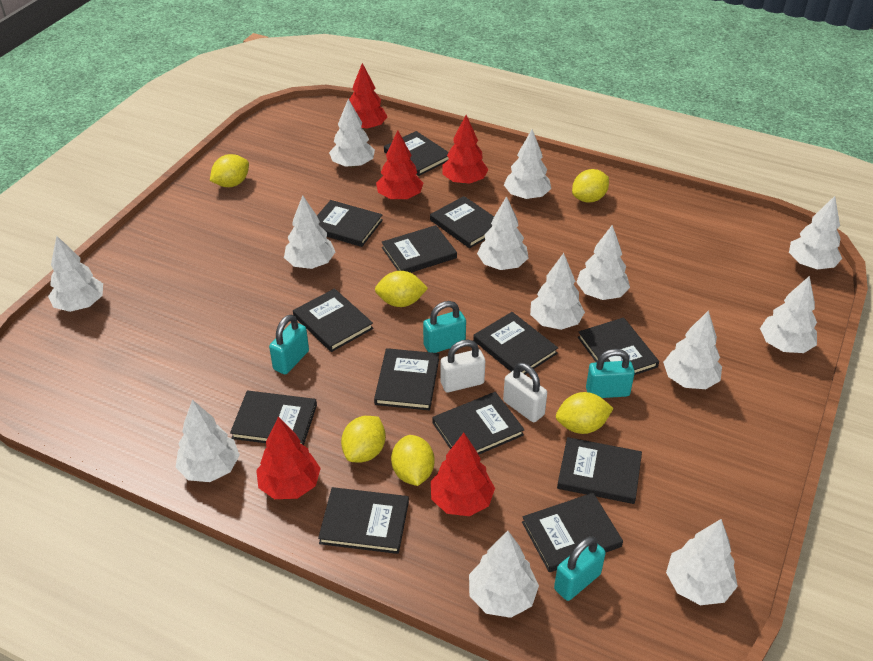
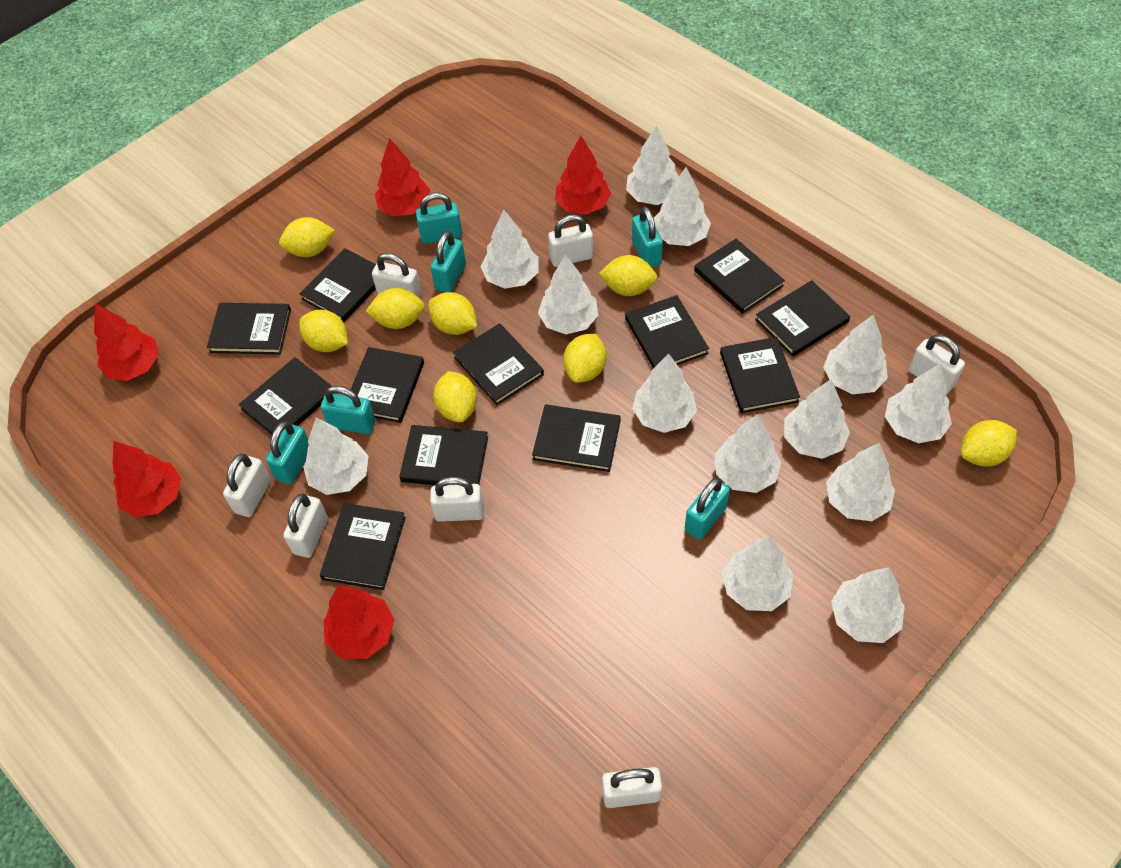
black book: 13 -> 12
turquoise padlock: 4 -> 6
white padlock: 2 -> 7
yellow lemon: 6 -> 8

